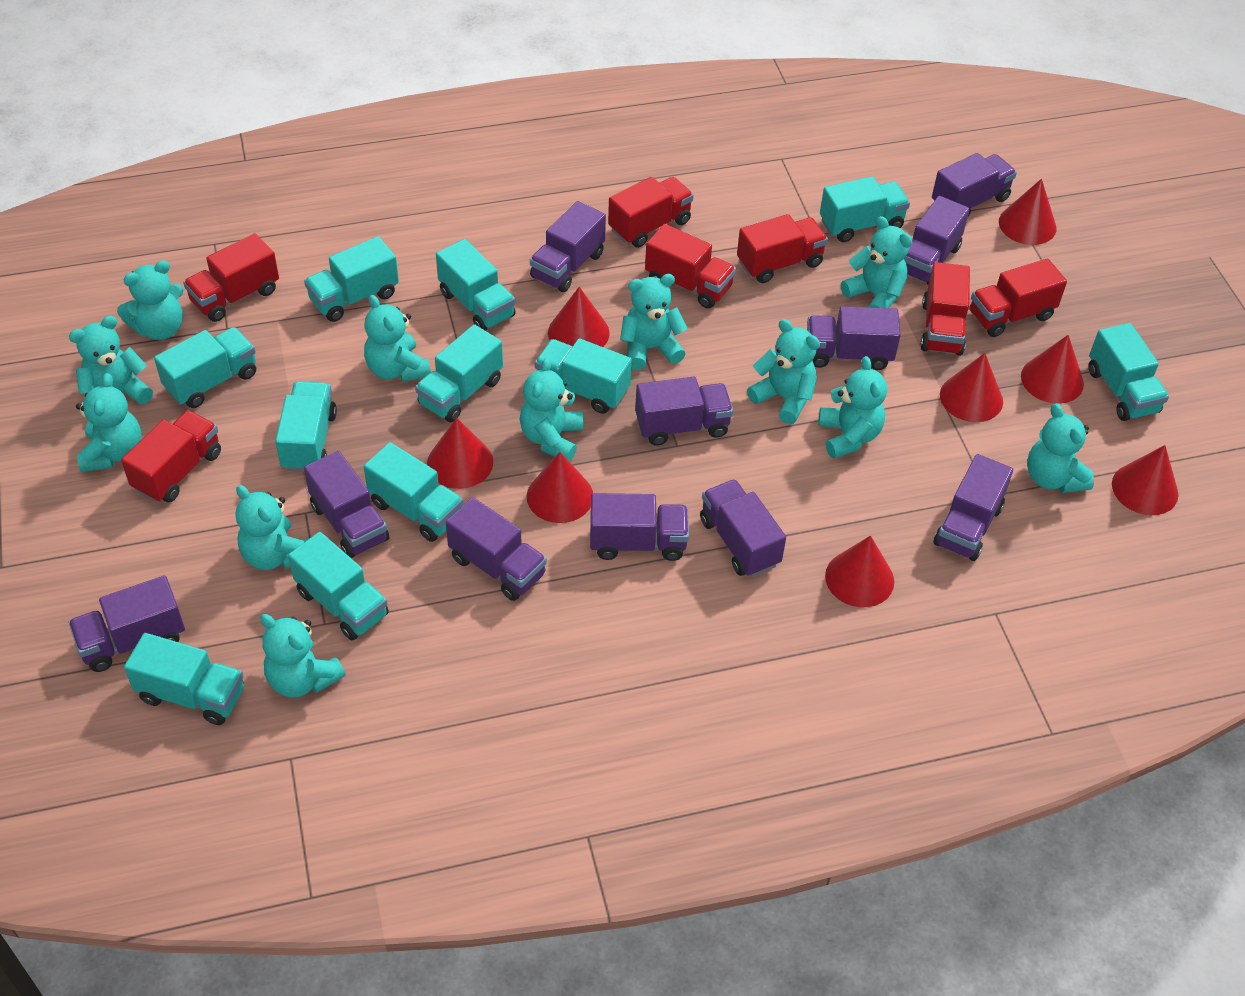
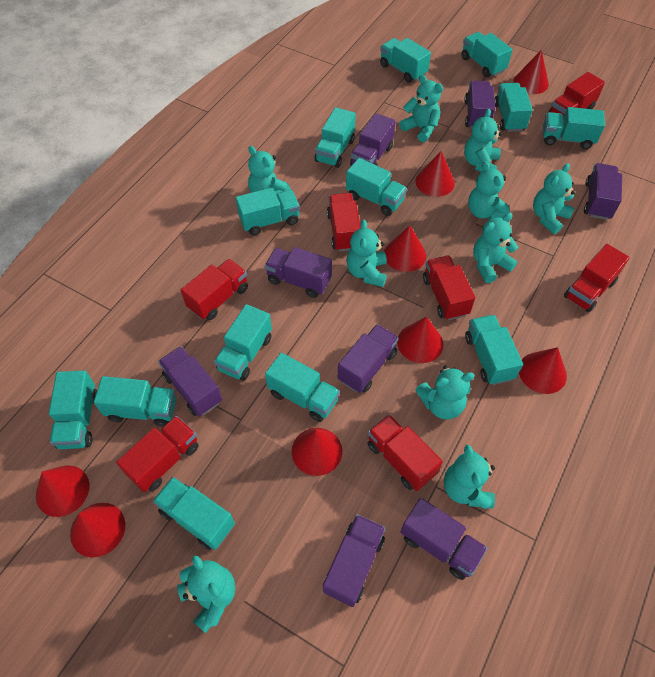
purple truck: 11 -> 8
turquoise teddy bear: 12 -> 10
turquoise truck: 11 -> 13

